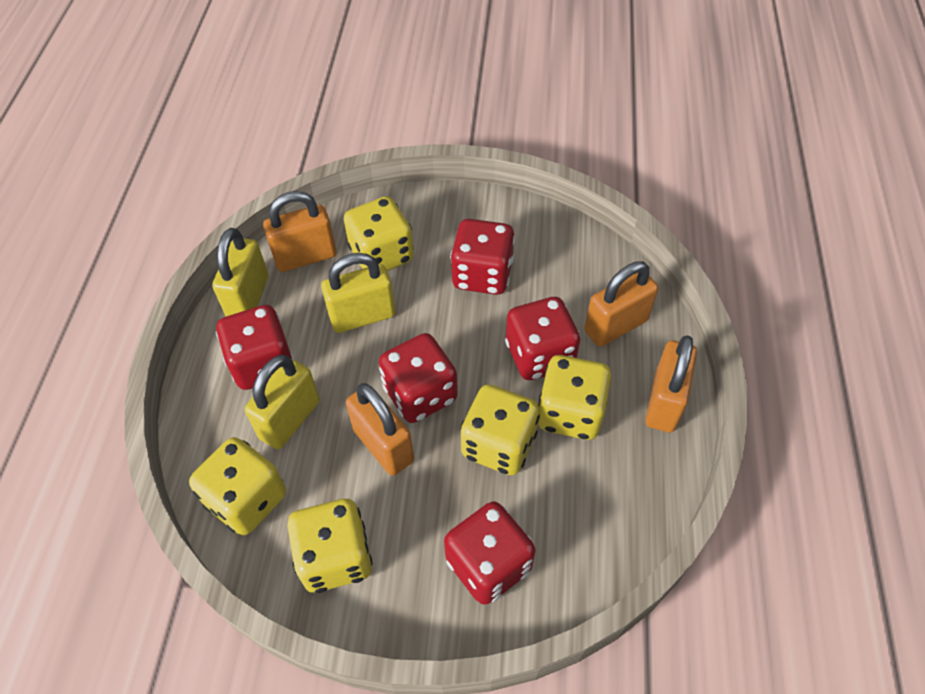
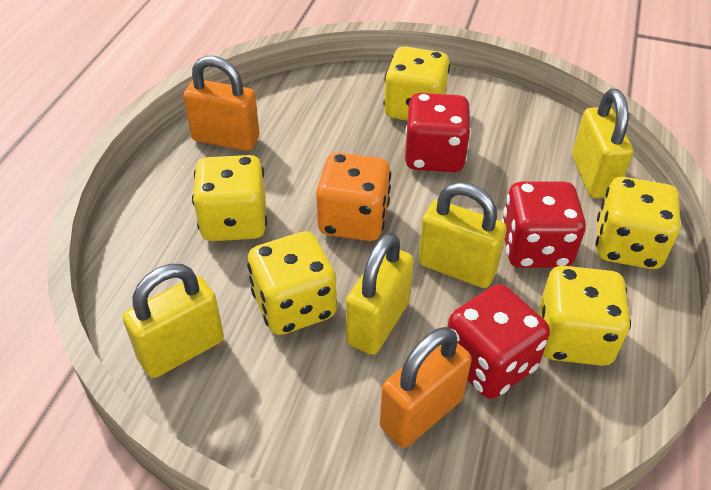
orange dice: 0 -> 1
orange padlock: 4 -> 2
red dice: 5 -> 3
yellow padlock: 3 -> 4

